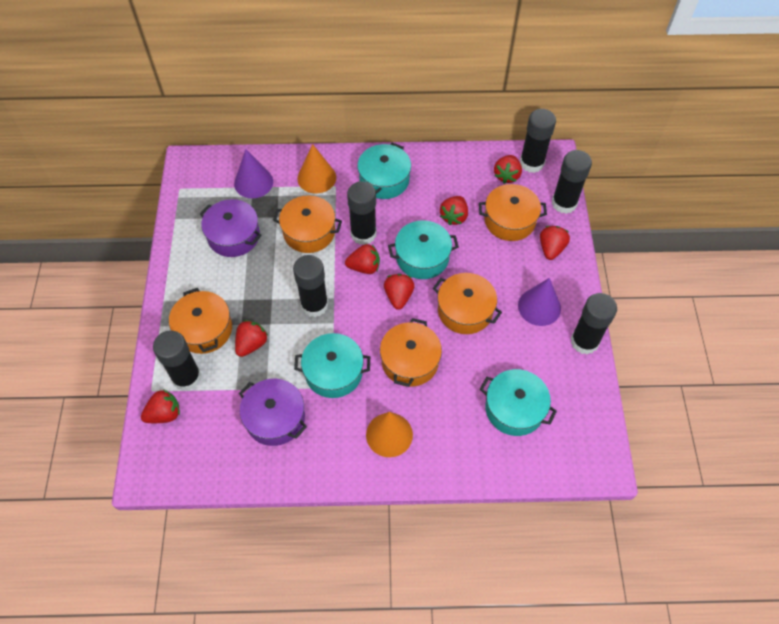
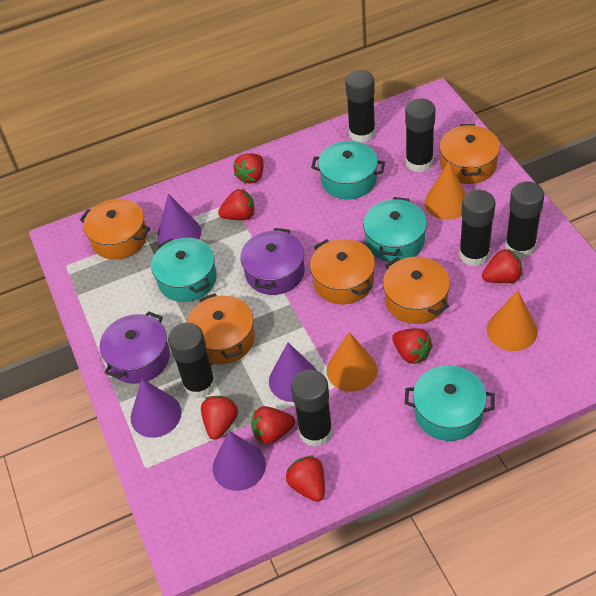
orange cone: 2 -> 3
purple cone: 2 -> 4

